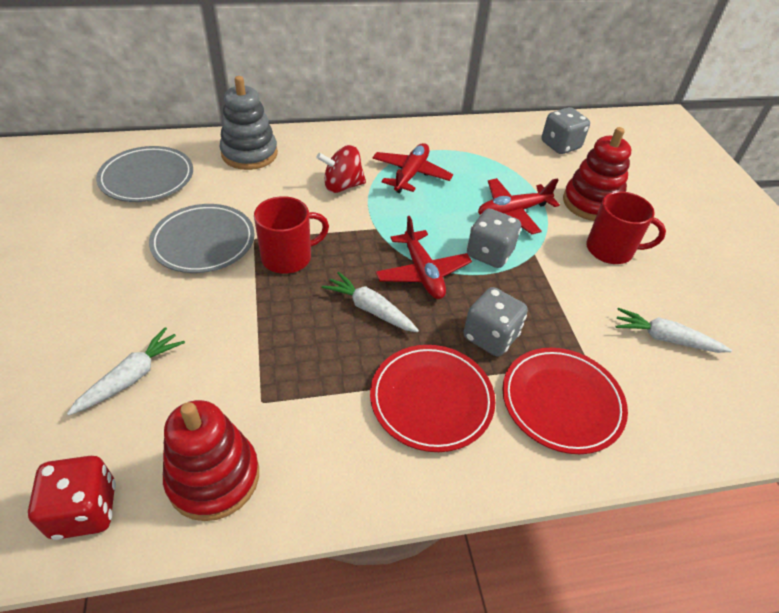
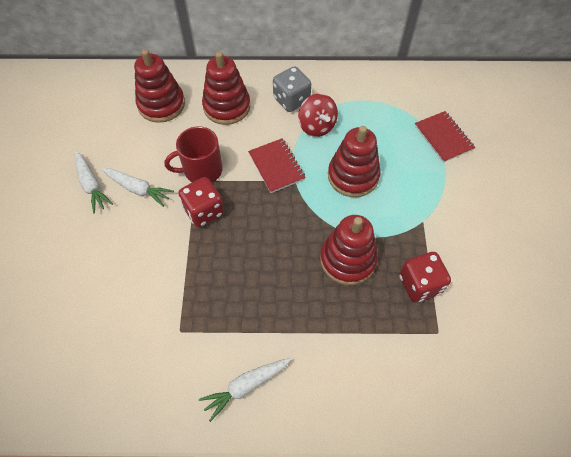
grey dice: 3 -> 1
grey plate: 2 -> 0
grey stacking toy: 1 -> 0
red dice: 1 -> 2
red mug: 2 -> 1
red notebook: 0 -> 2
red plane: 3 -> 0
red plate: 2 -> 0
red stacking toy: 2 -> 4

